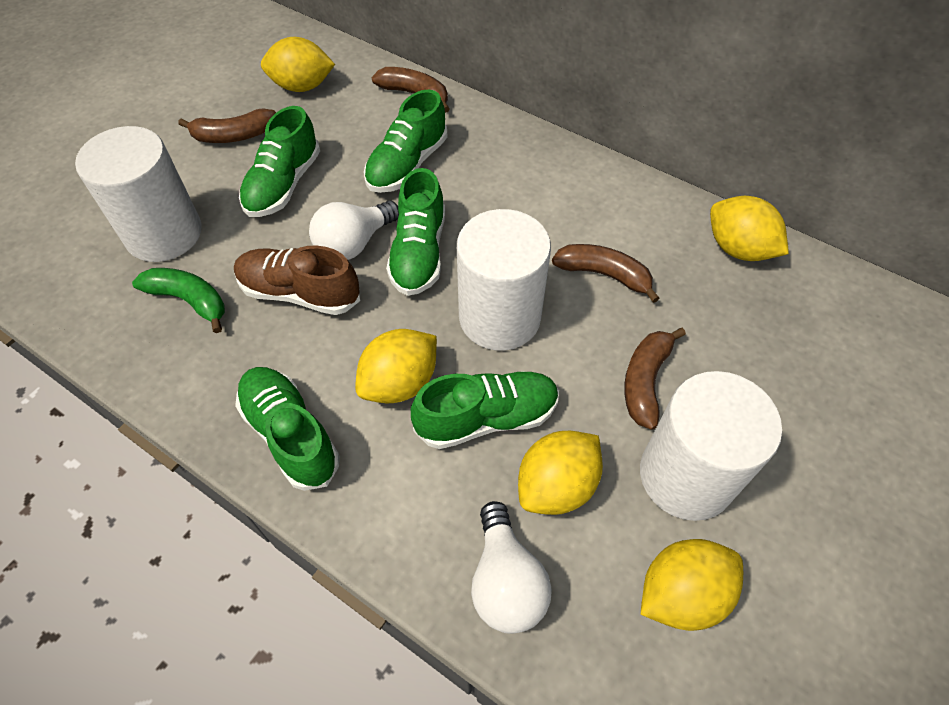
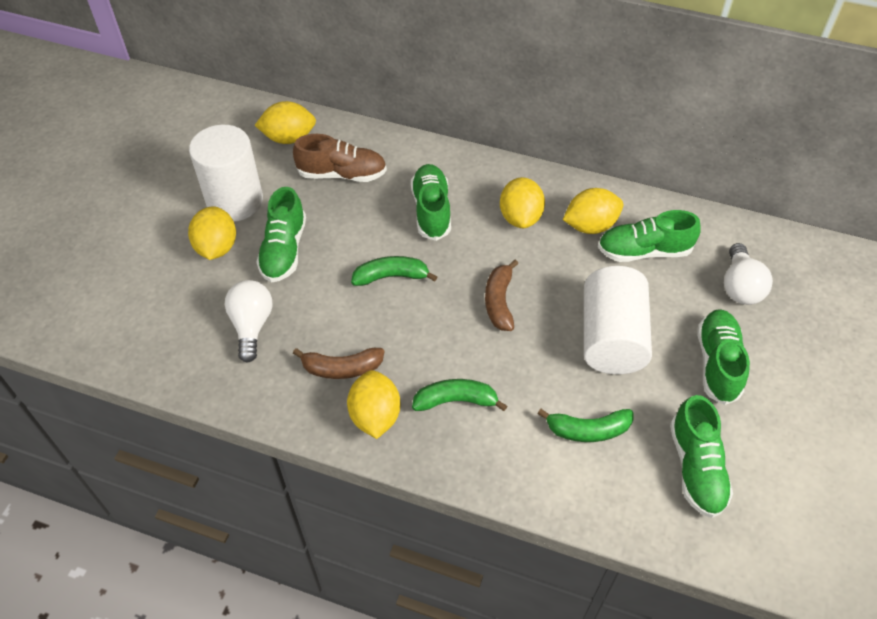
brown banana: 4 -> 2
green banana: 1 -> 3
white cylinder: 3 -> 2

